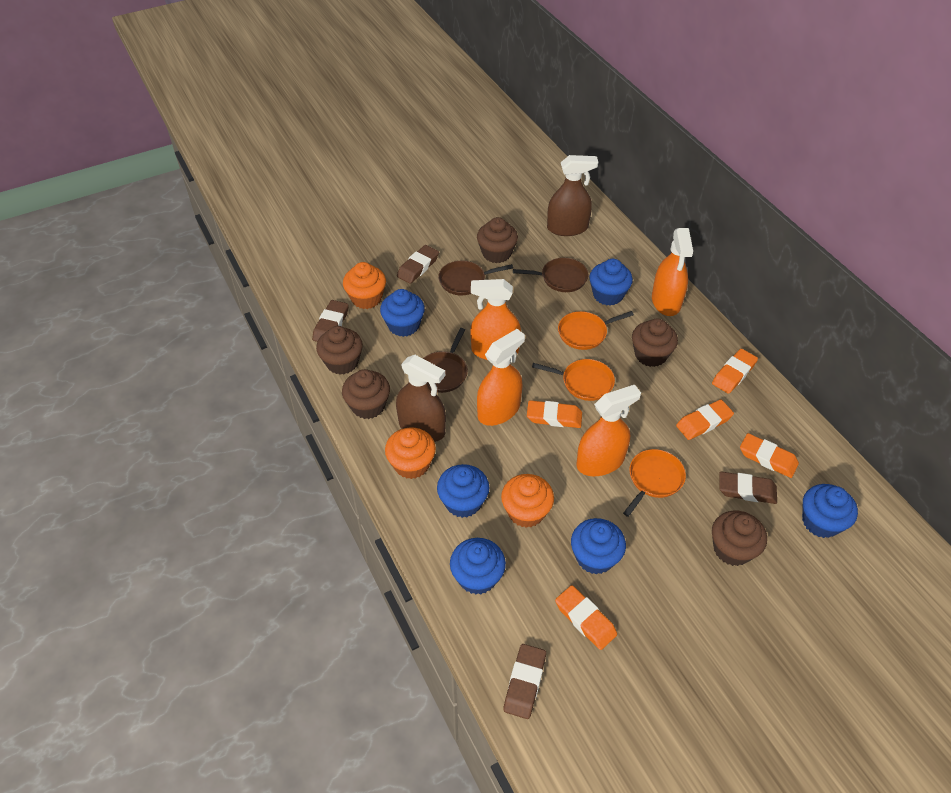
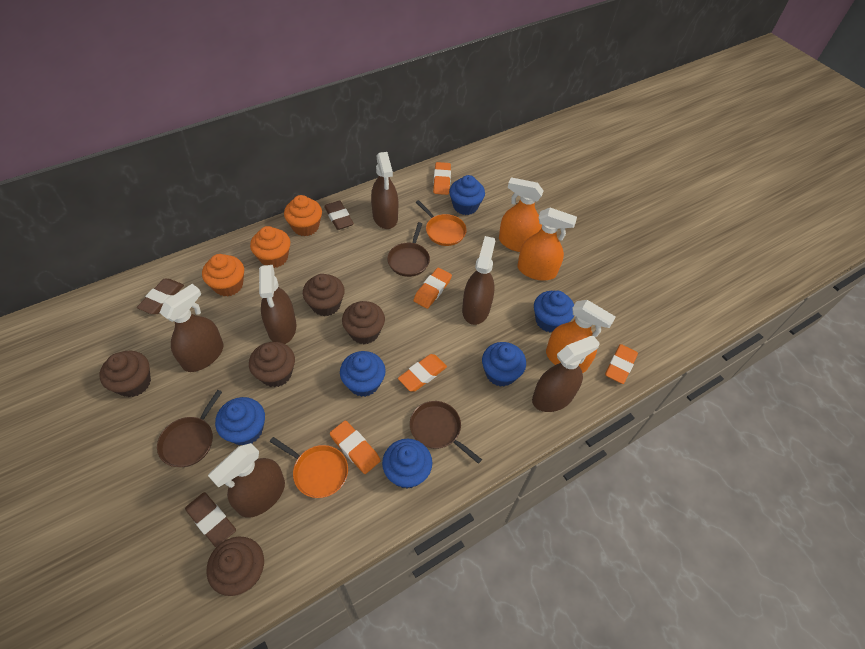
brown eraser: 4 -> 3
brown spray bottle: 2 -> 6
orange pan: 3 -> 2
orange spray bottle: 4 -> 3

